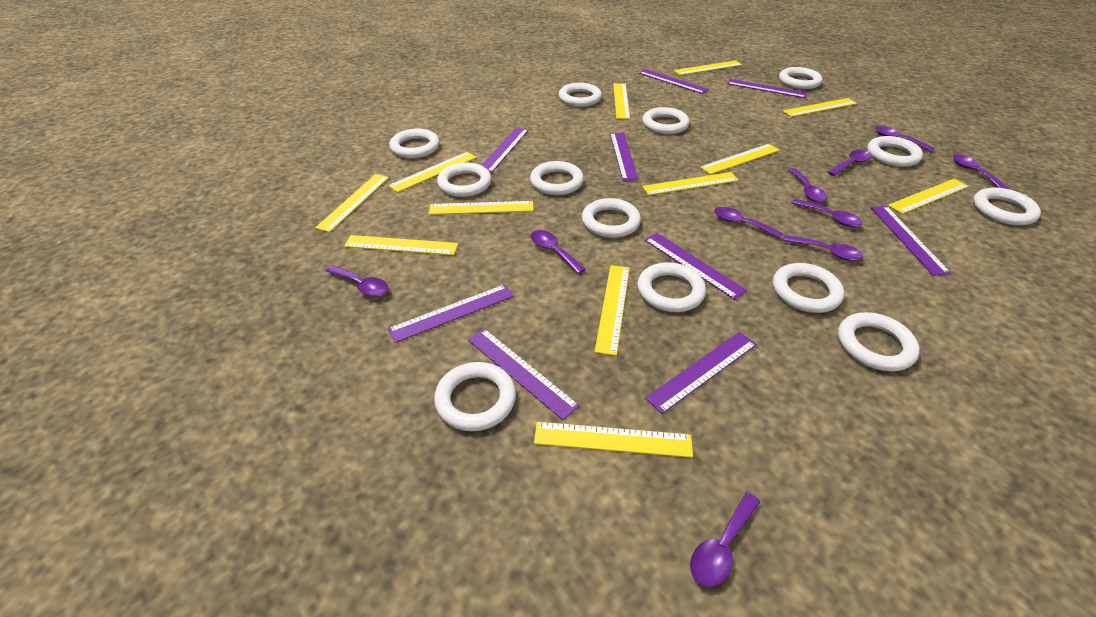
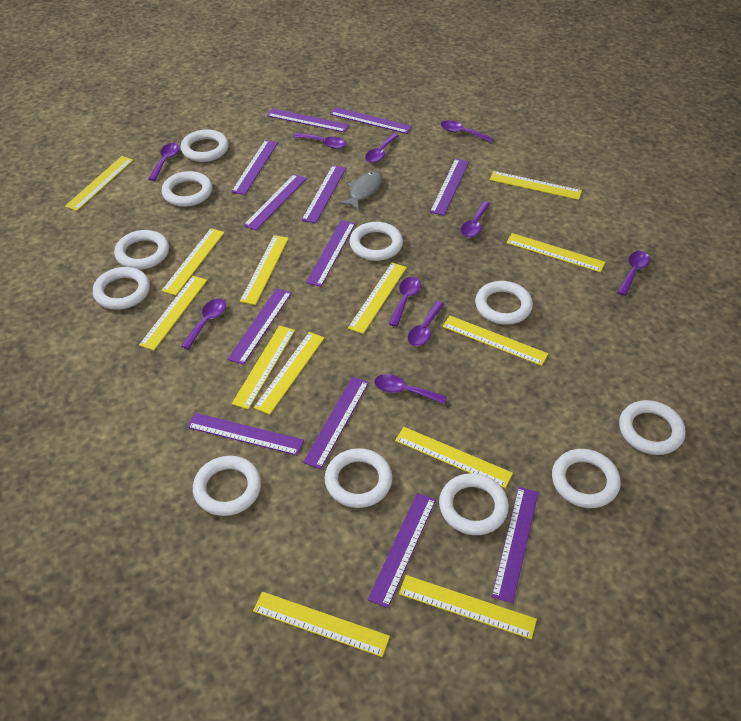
grey fish: 0 -> 1
purple ruler: 9 -> 12
white ring: 13 -> 11
yellow ruler: 12 -> 13

